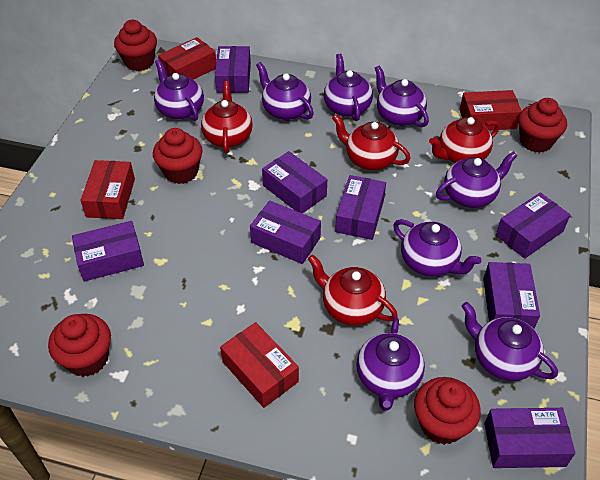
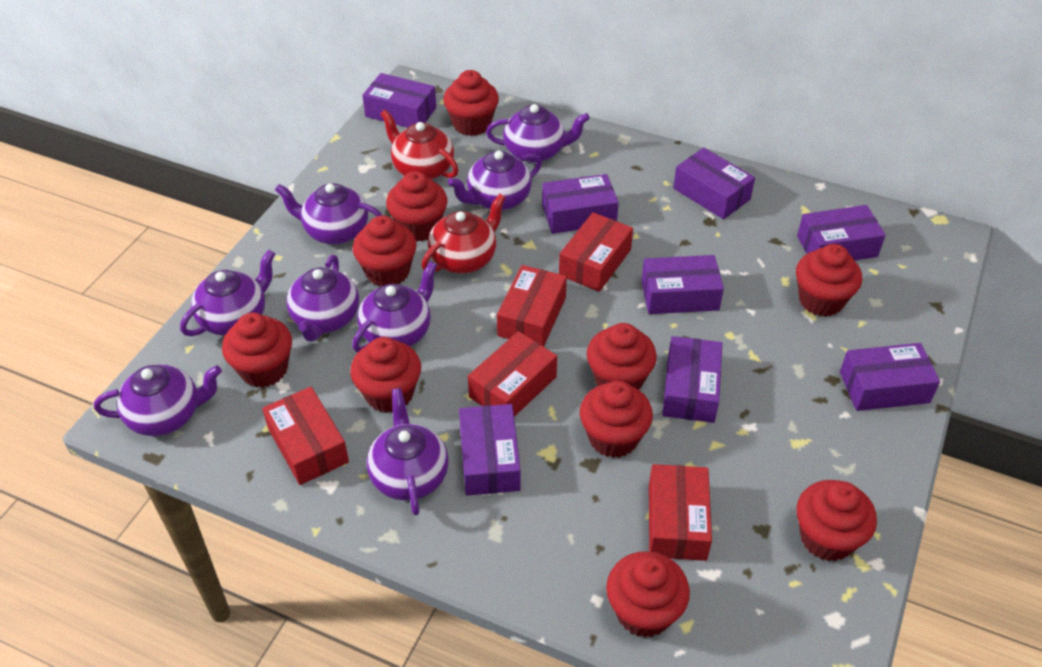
red box: 4 -> 5
red cupcake: 5 -> 10
red teapot: 4 -> 2

